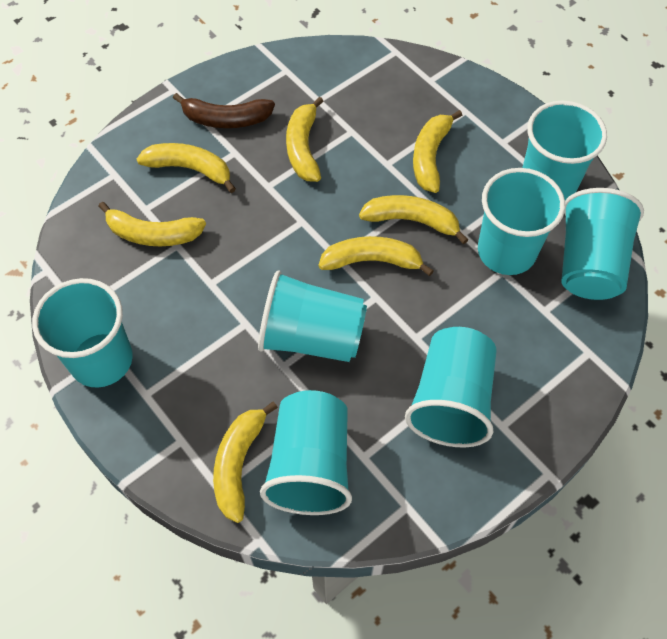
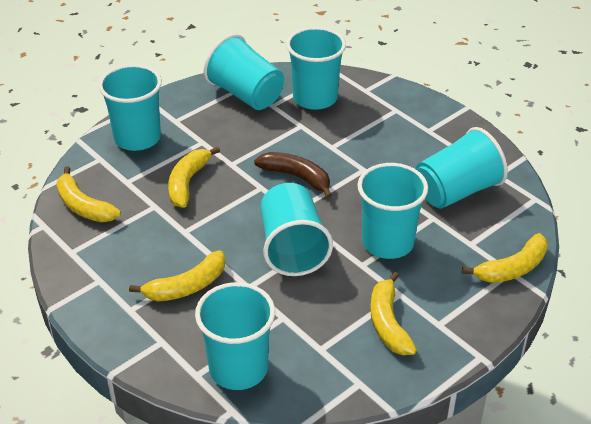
yellow banana: 7 -> 5

